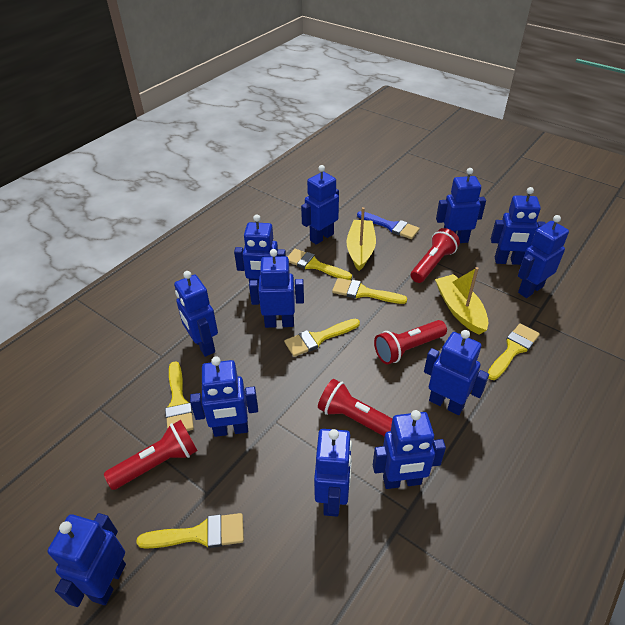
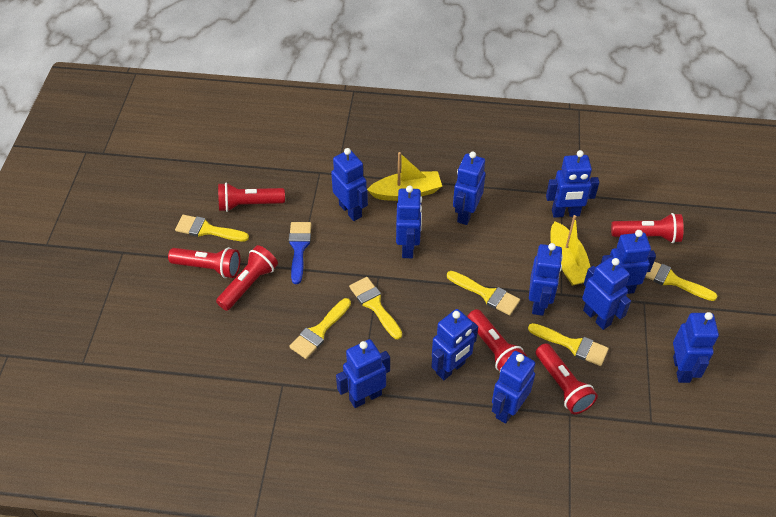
blue robot: 12 -> 11
red flashlight: 4 -> 6

